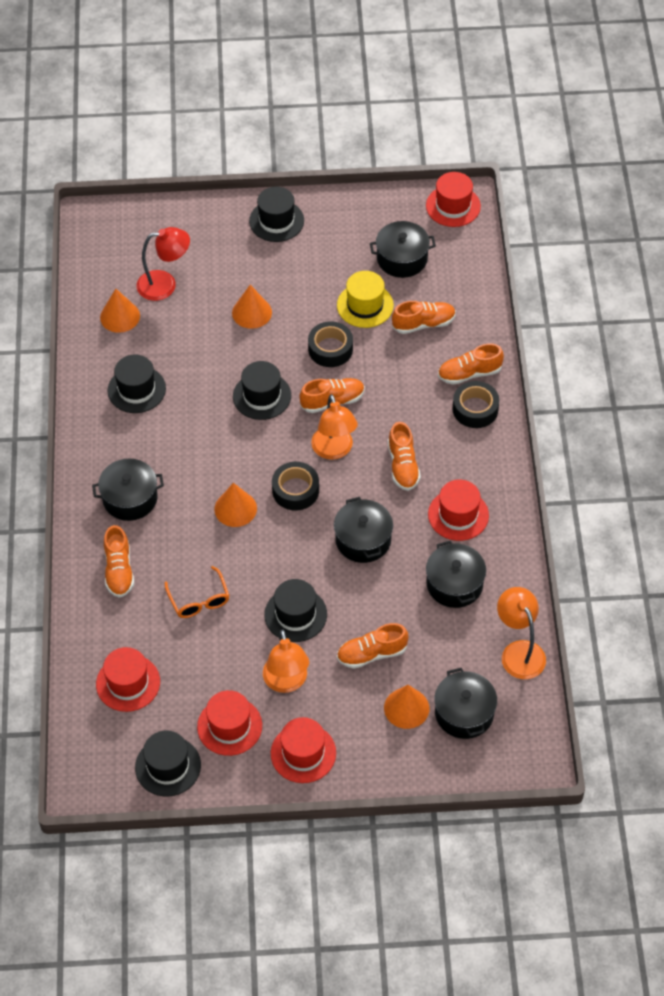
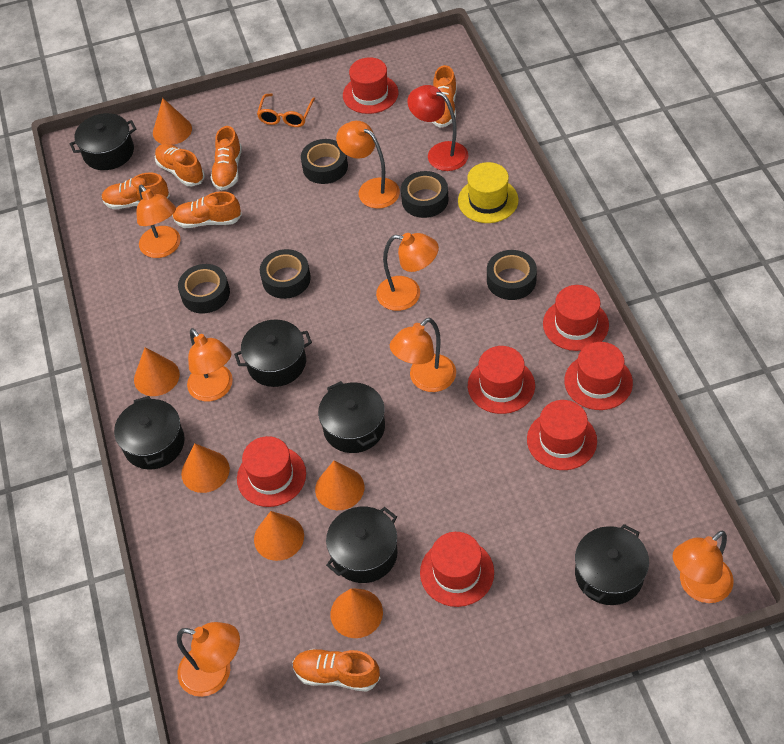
black hat: 5 -> 0
black pot: 5 -> 6
black tape: 3 -> 5
orange cone: 4 -> 6
orange lamp: 3 -> 7
red hat: 5 -> 7

